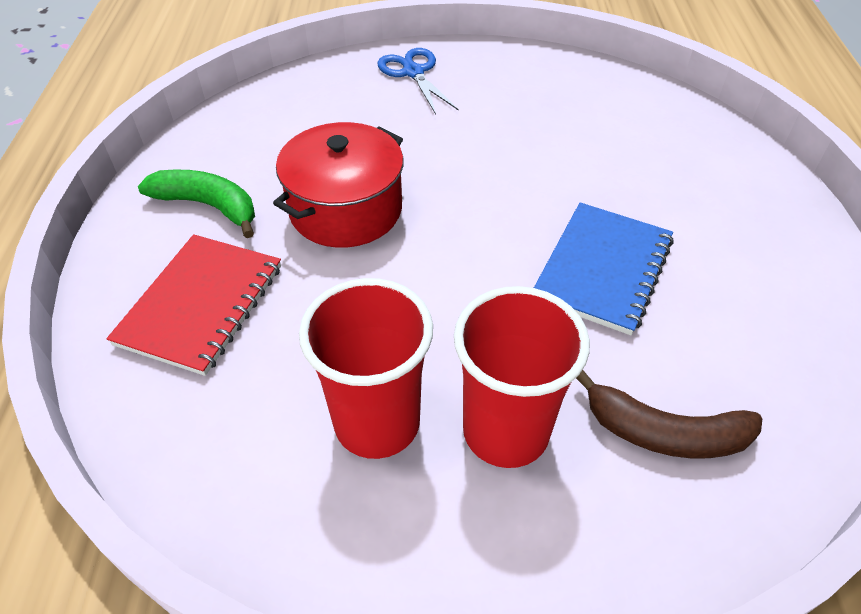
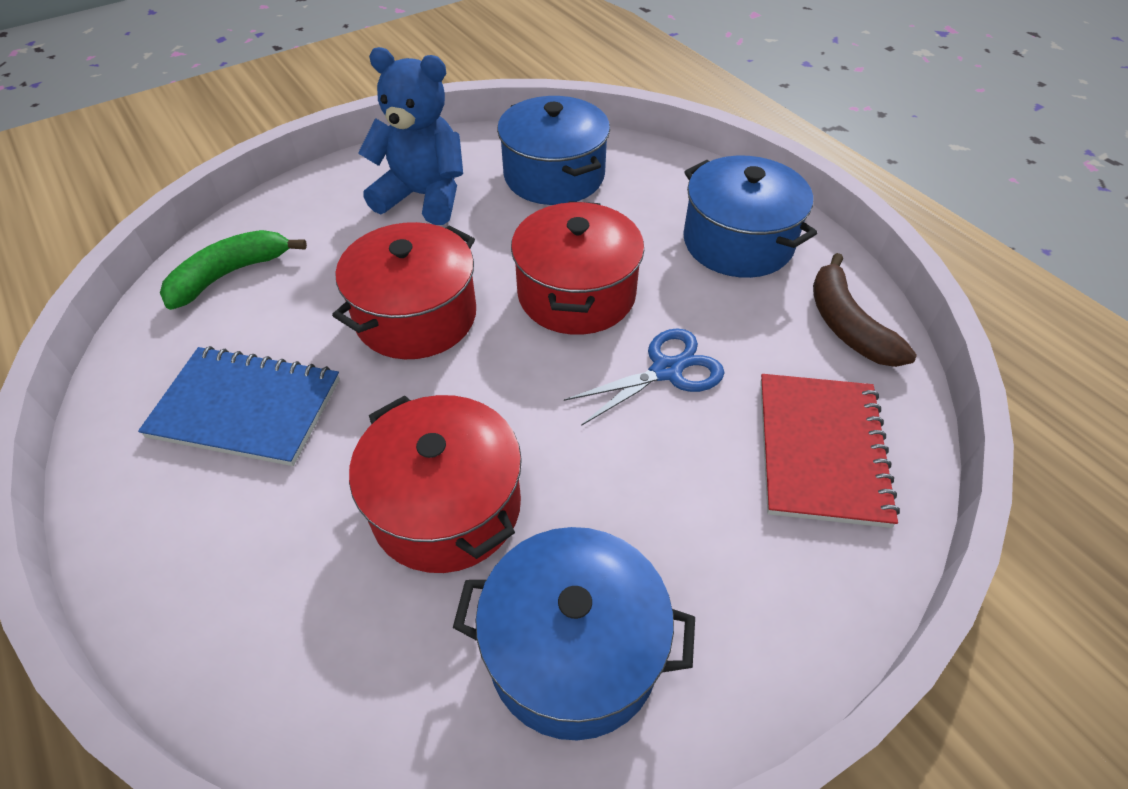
blue pot: 0 -> 3
blue teddy bear: 0 -> 1
red cup: 2 -> 0
red pot: 1 -> 3

